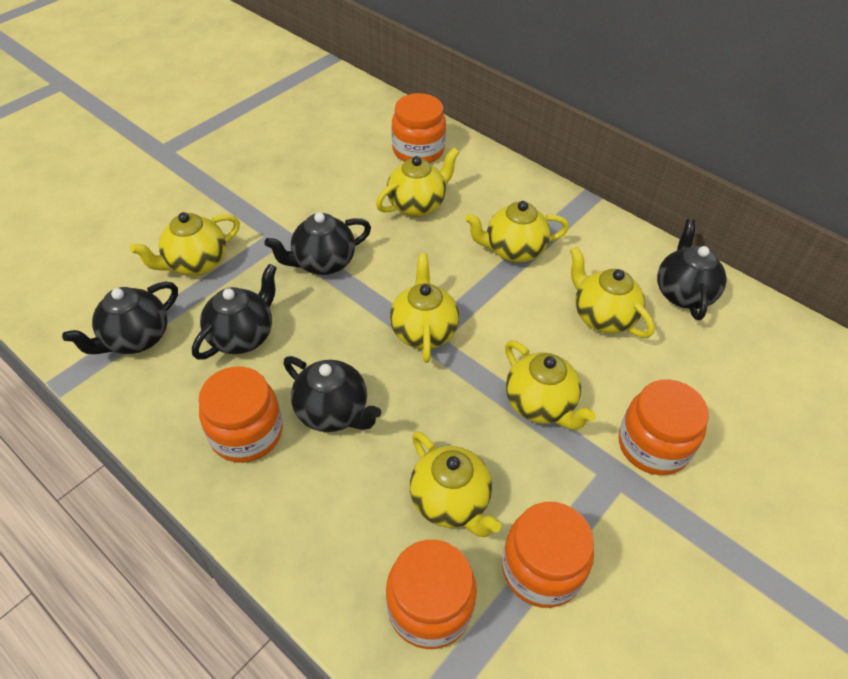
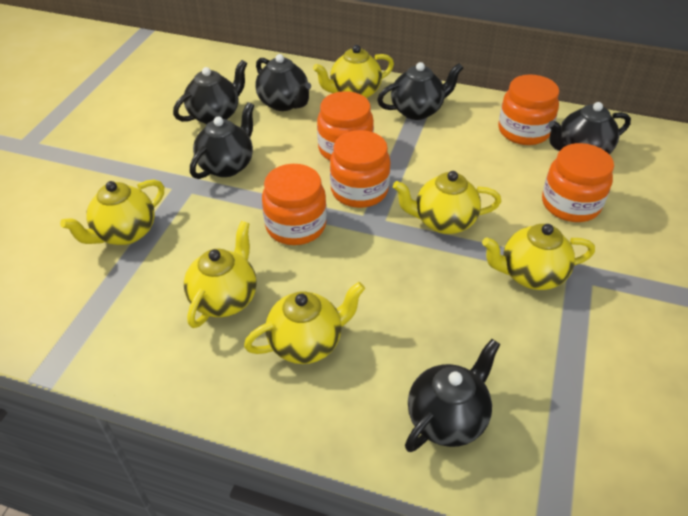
black teapot: 5 -> 6
yellow teapot: 7 -> 6

